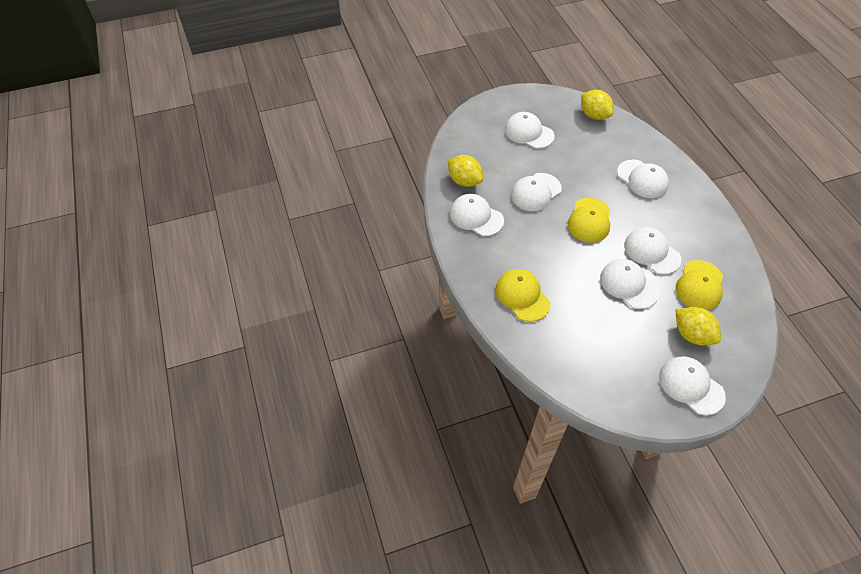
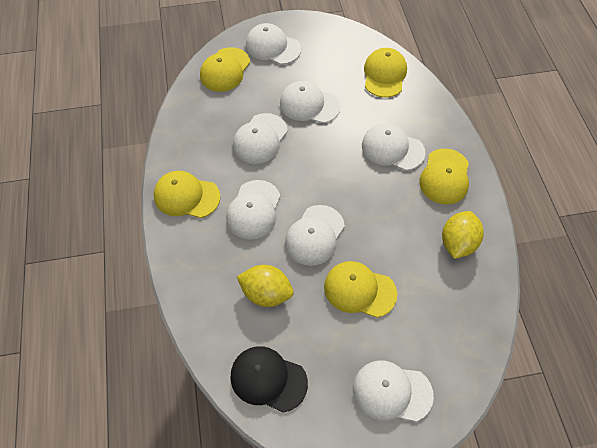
black cap: 0 -> 1
yellow cap: 3 -> 5
yellow lemon: 3 -> 2

